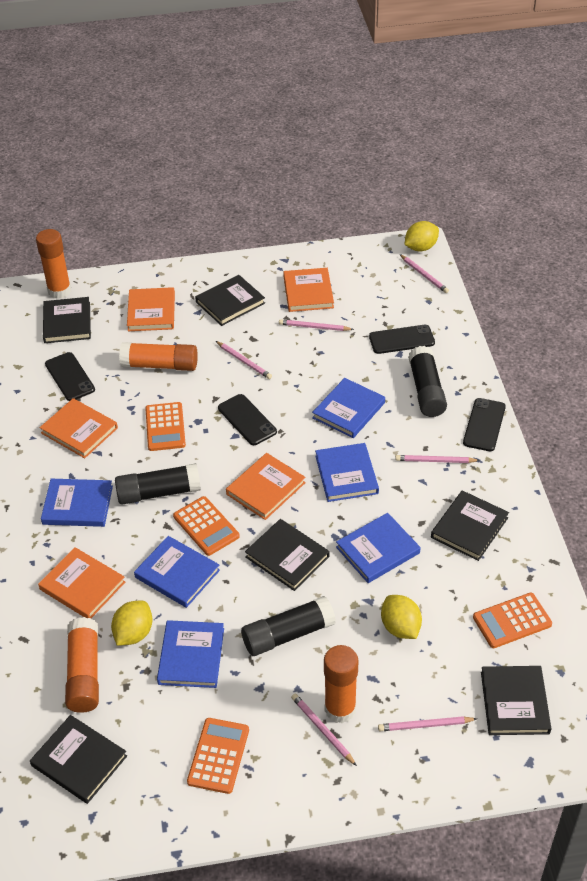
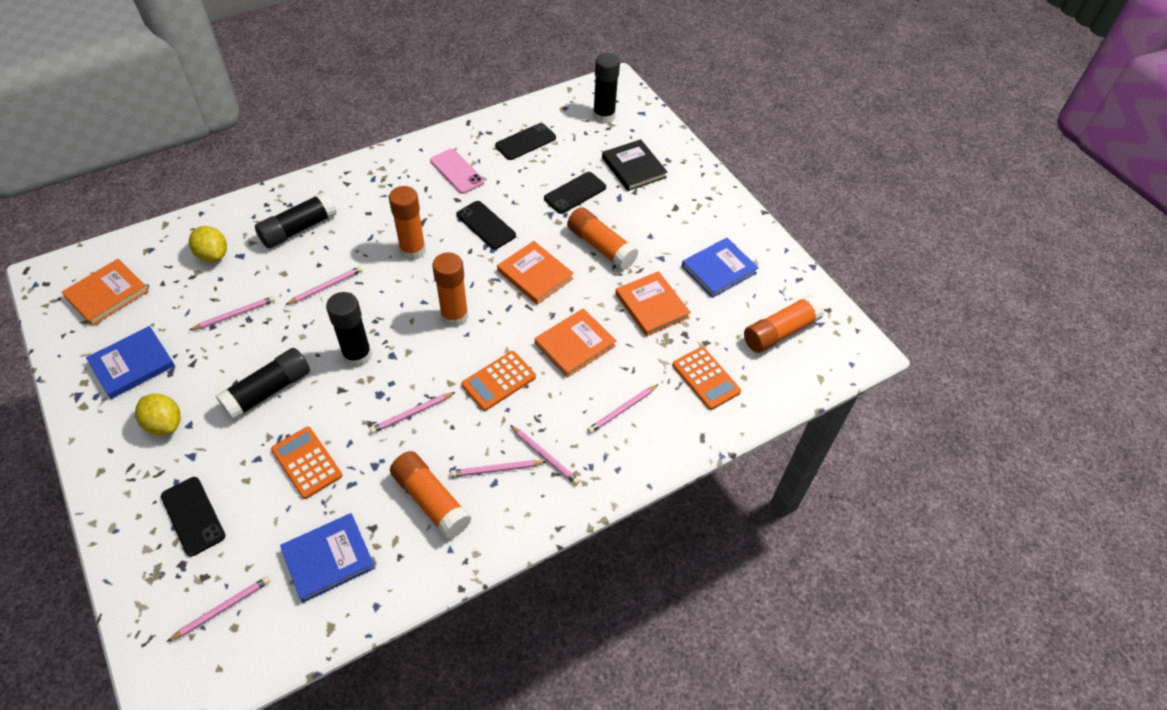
black book: 6 -> 1
black glue stick: 3 -> 4
blue book: 6 -> 3
orange book: 5 -> 4
orange calculator: 4 -> 3
orange glue stick: 4 -> 5
pink pencil: 6 -> 7
pink phone: 0 -> 1
yellow lemon: 3 -> 2

